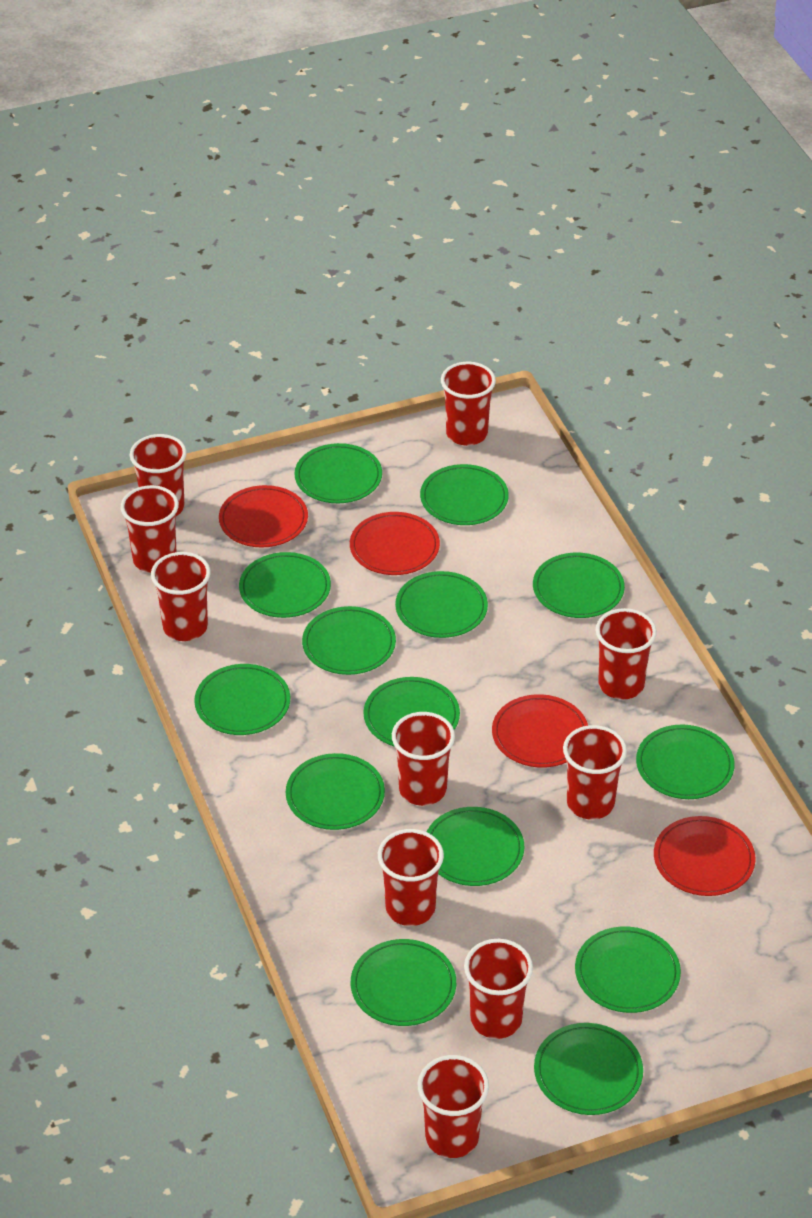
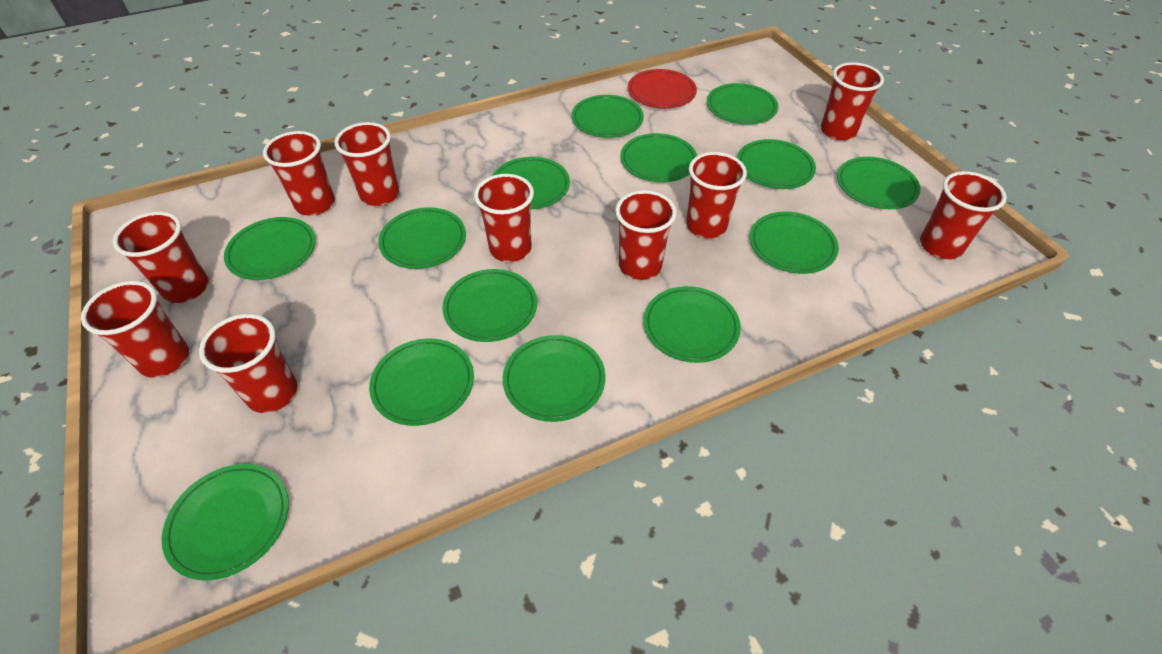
red plate: 4 -> 1

